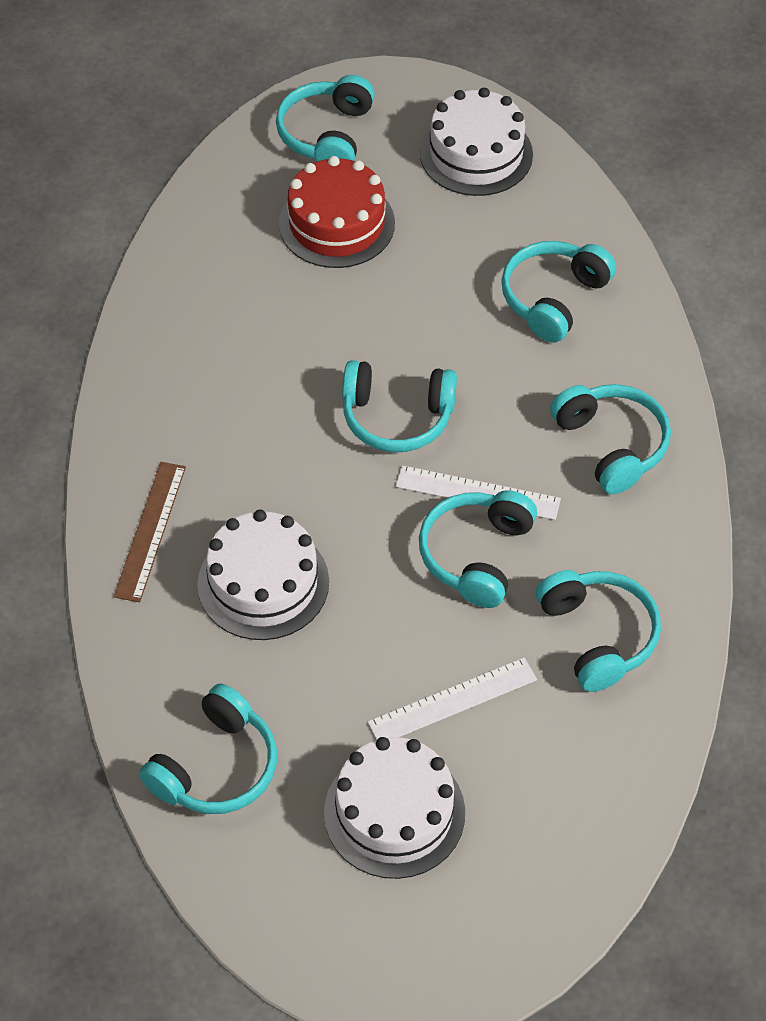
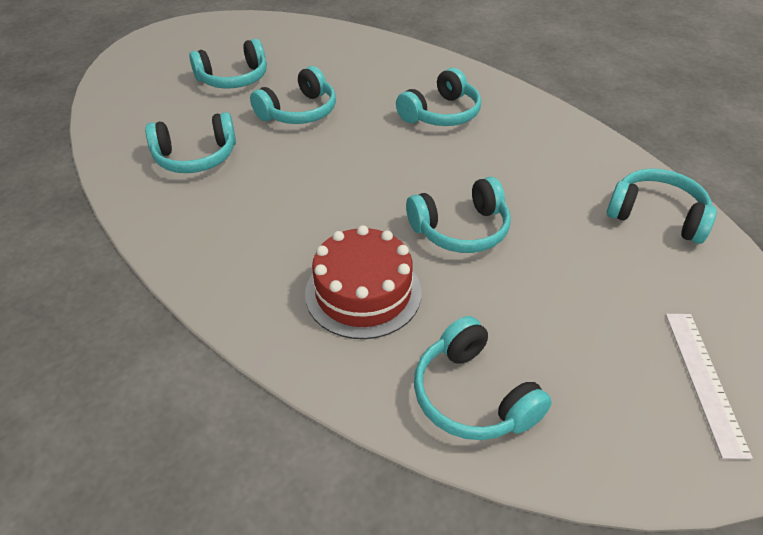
brown ruler: 1 -> 0
white cake: 3 -> 0
white ruler: 2 -> 1

